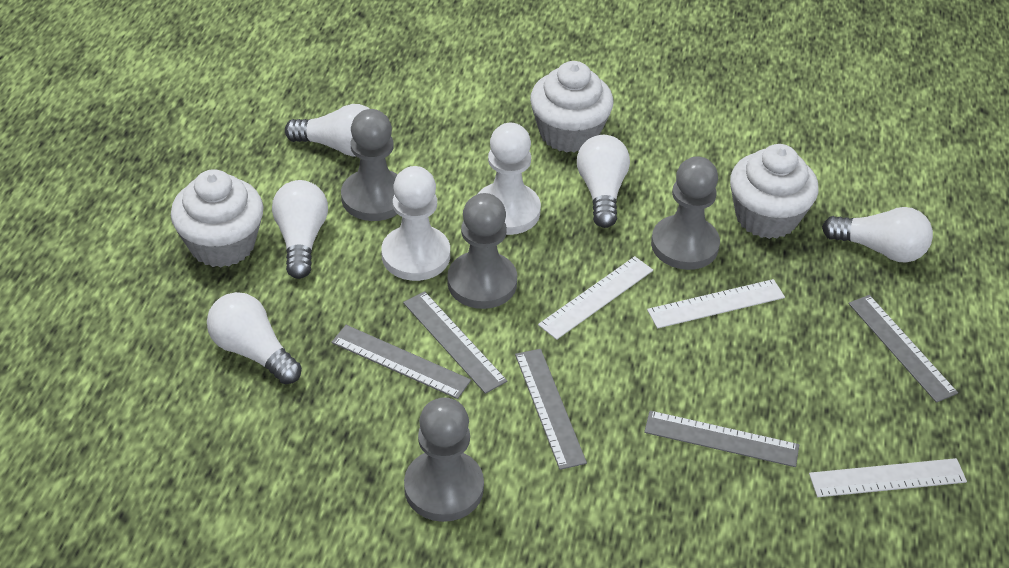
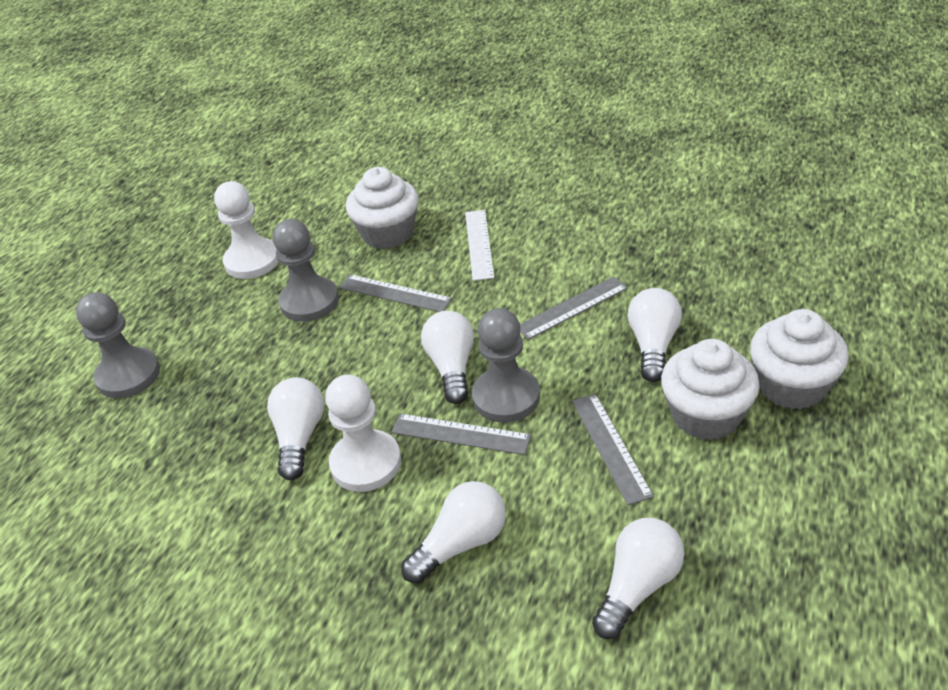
grey pawn: 4 -> 3
grey ruler: 5 -> 4
white ruler: 3 -> 1

